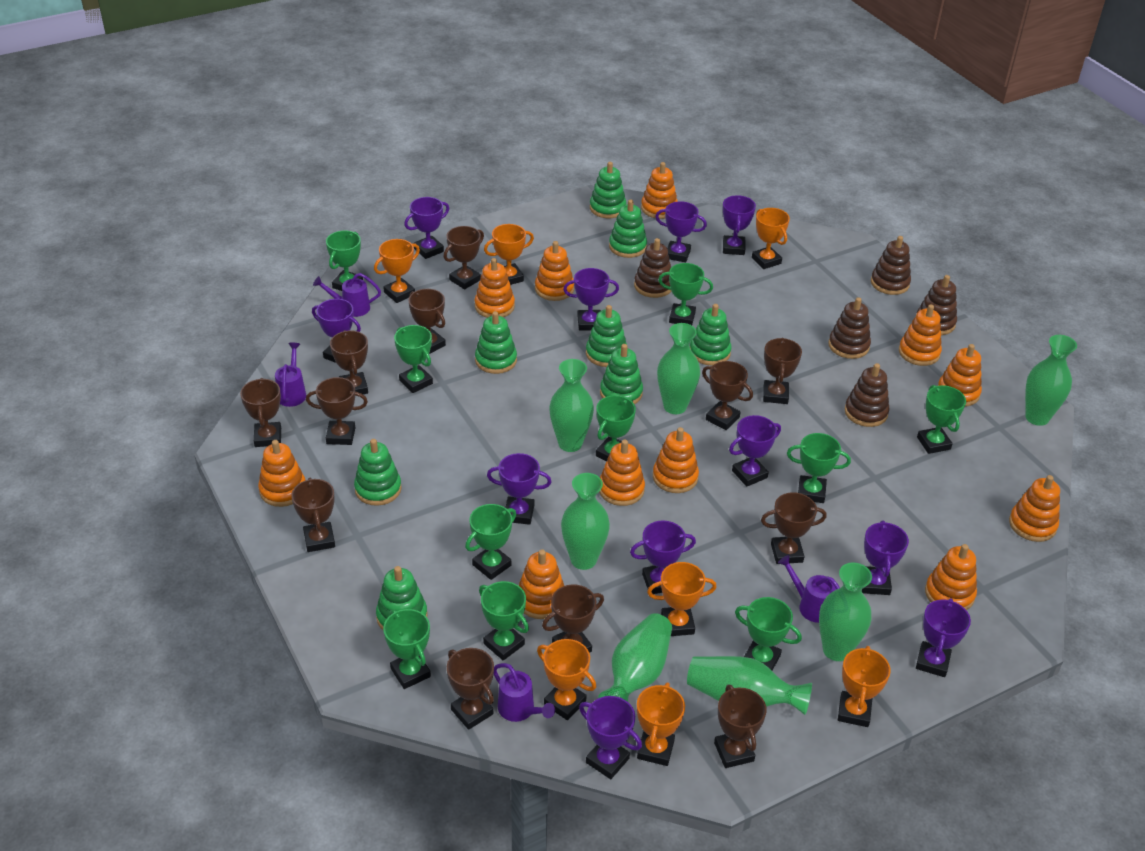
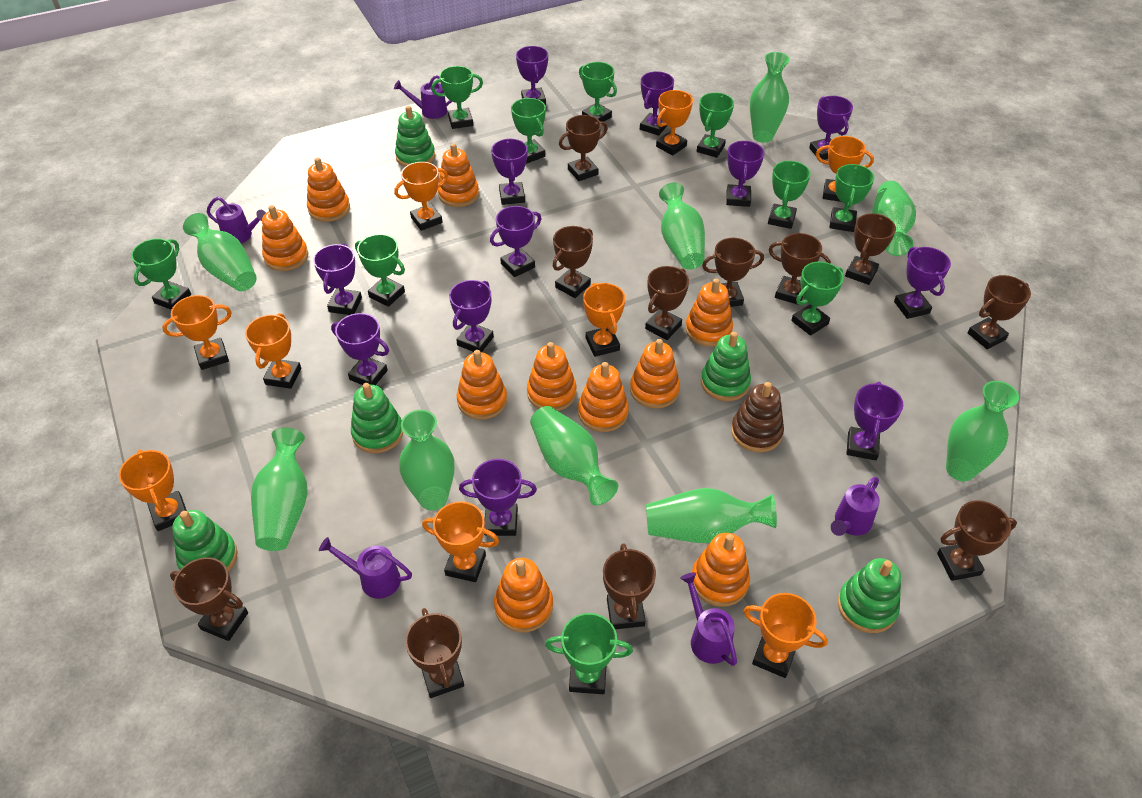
brown stacking toy: 5 -> 1
brown trophy: 12 -> 11
green stacking toy: 8 -> 5
green vase: 7 -> 9
orange stacking toy: 11 -> 10
orange trophy: 7 -> 9
purple trophy: 11 -> 12
purple watering can: 4 -> 5

